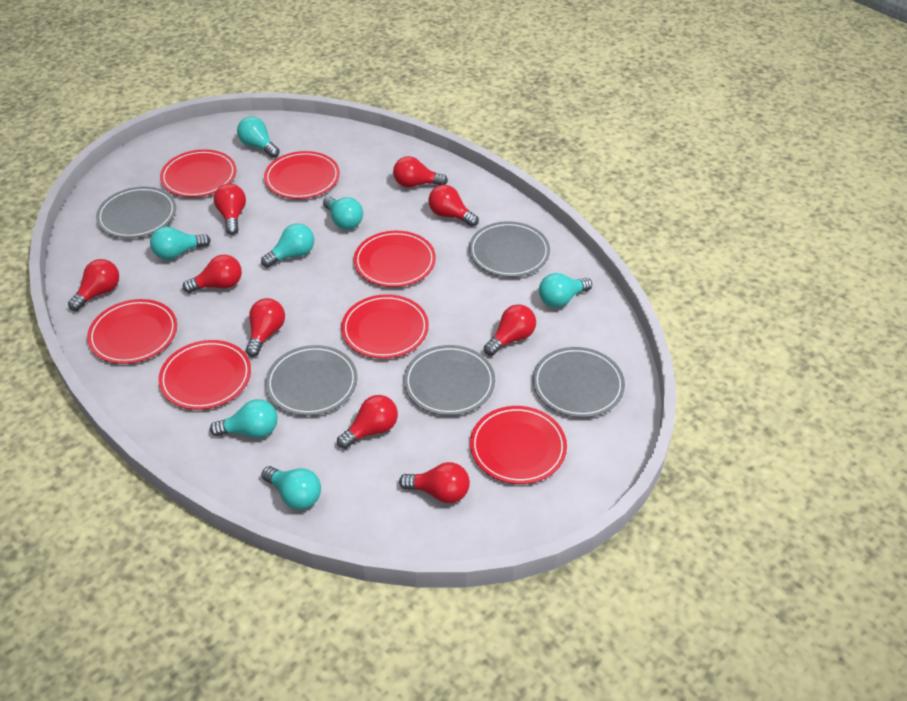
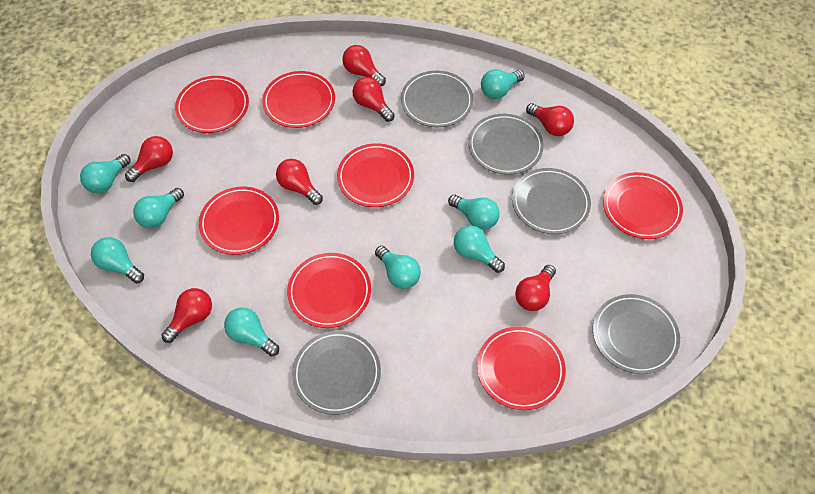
red light bulb: 9 -> 7
turquoise light bulb: 7 -> 8

